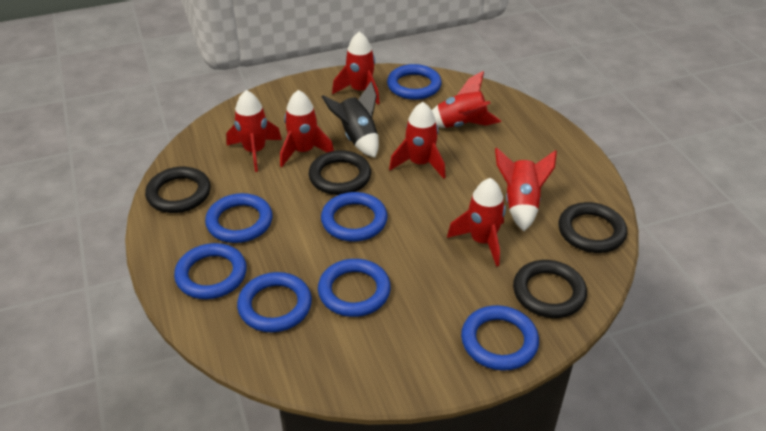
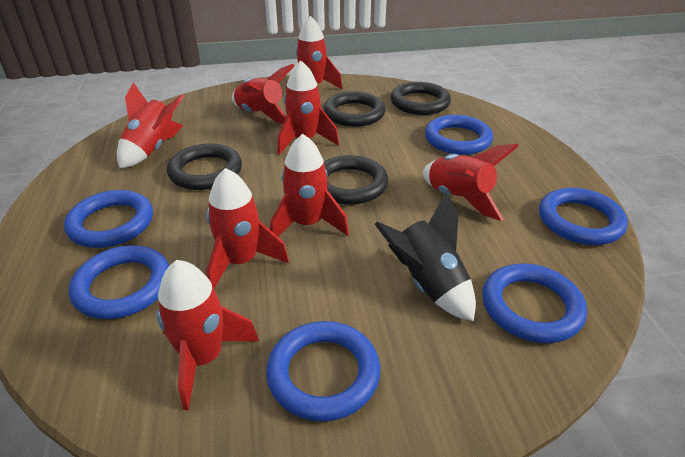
blue ring: 7 -> 6
red rocket: 7 -> 8

